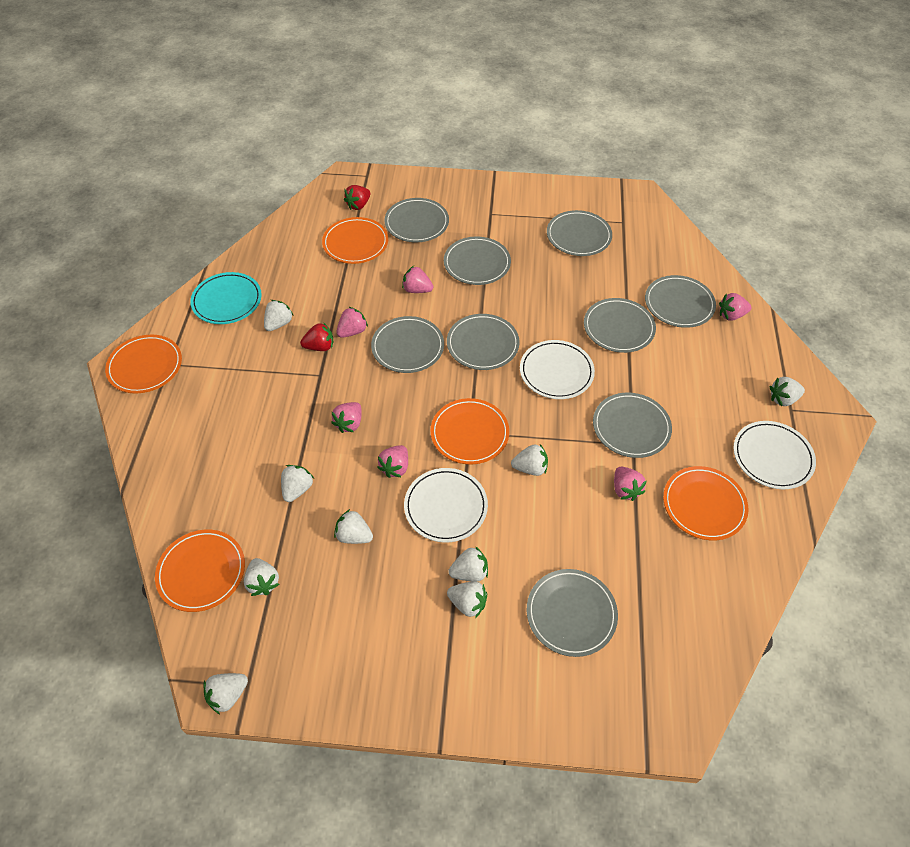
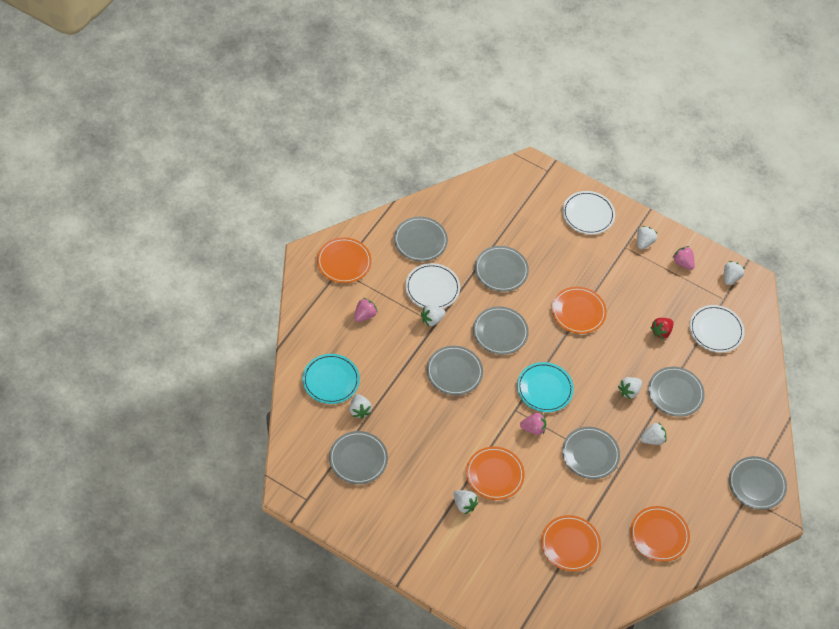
grey plate: 9 -> 8
pink strawberry: 6 -> 3
red strawberry: 2 -> 1
turquoise plate: 1 -> 2
white strawberry: 9 -> 7

